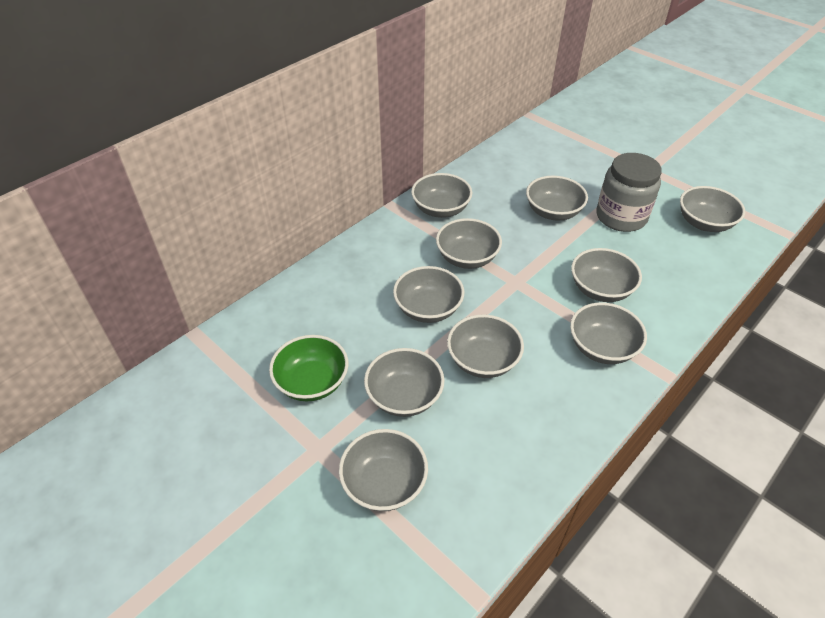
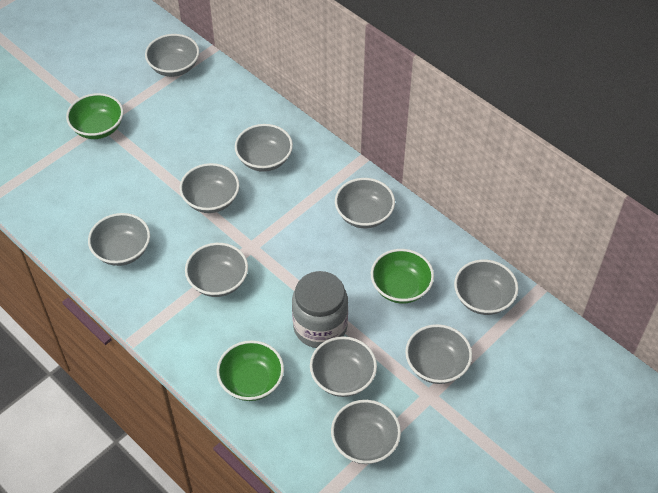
green bowl: 1 -> 3

